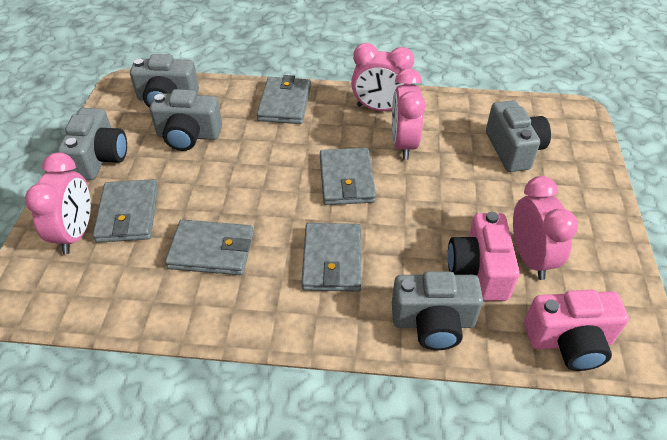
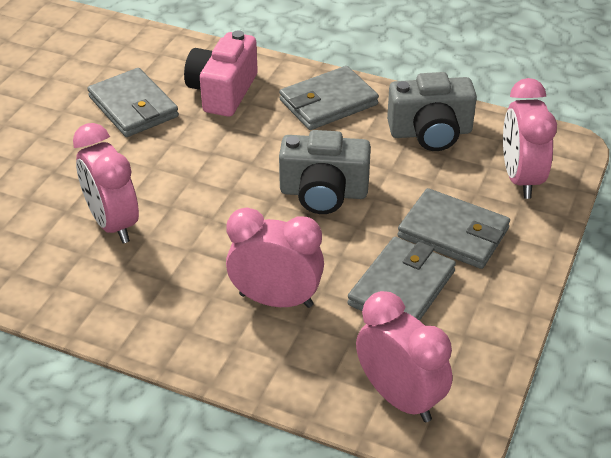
grey camera: 5 -> 2
grey wallet: 5 -> 4
pink camera: 2 -> 1

